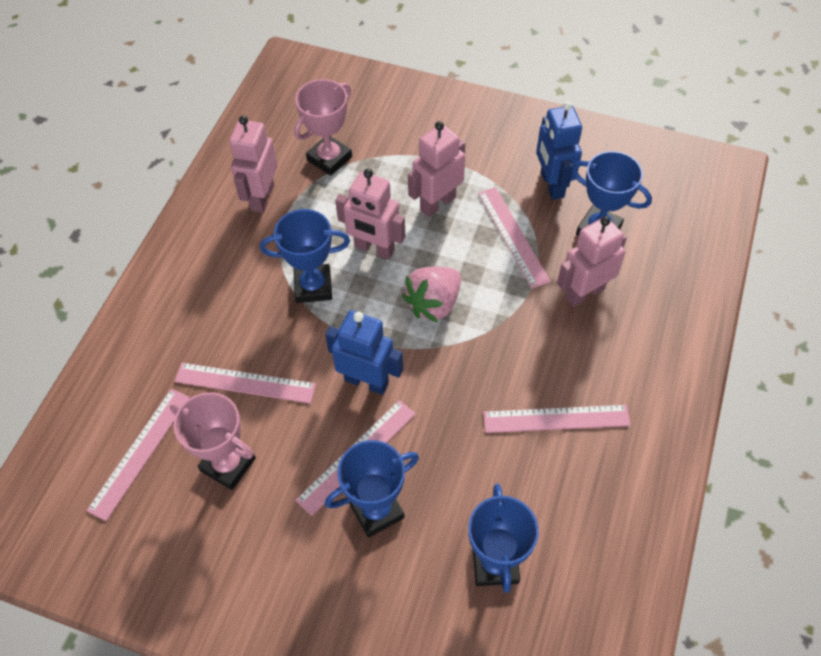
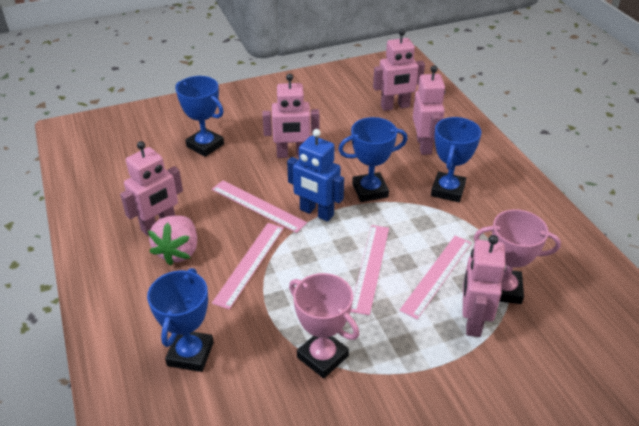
blue robot: 2 -> 1
pink robot: 4 -> 5
pink ruler: 5 -> 4

